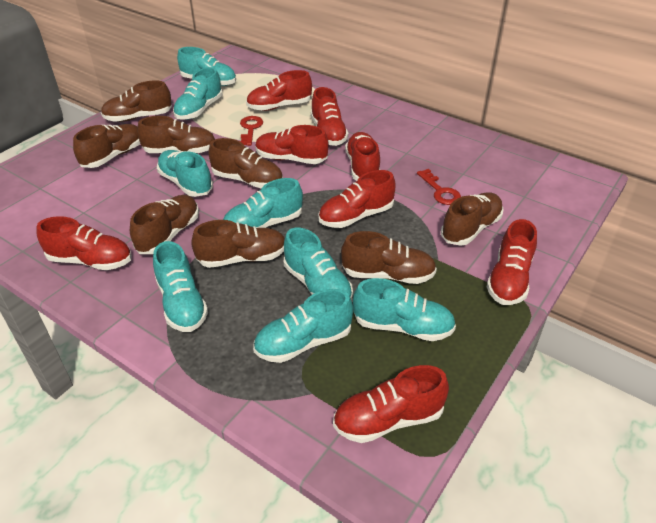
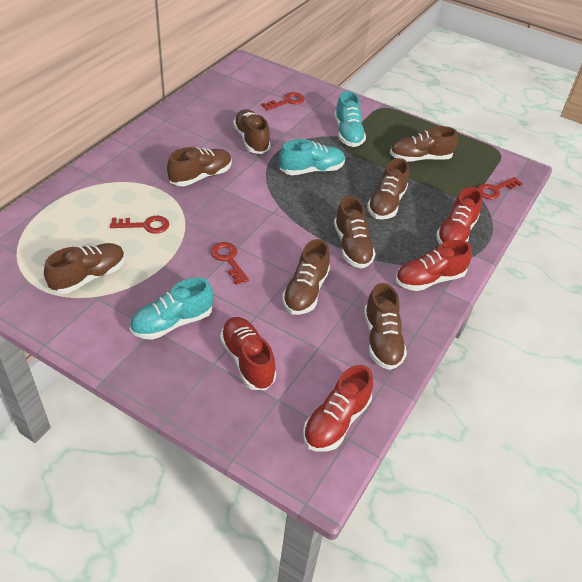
red key: 2 -> 4
red shoe: 8 -> 4
turquoise shoe: 8 -> 3

